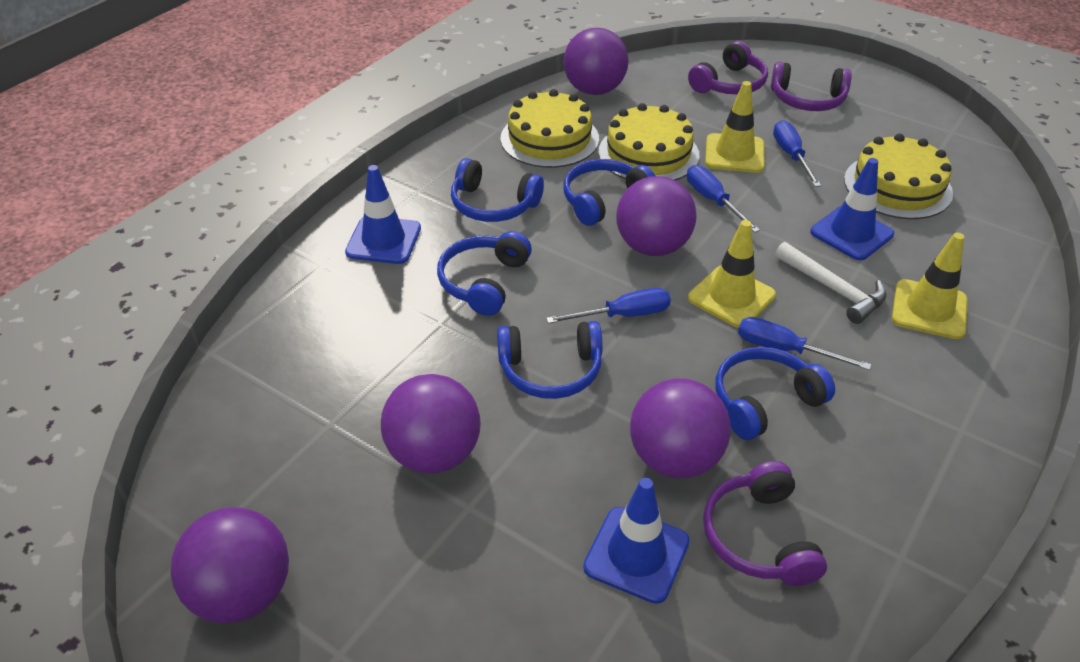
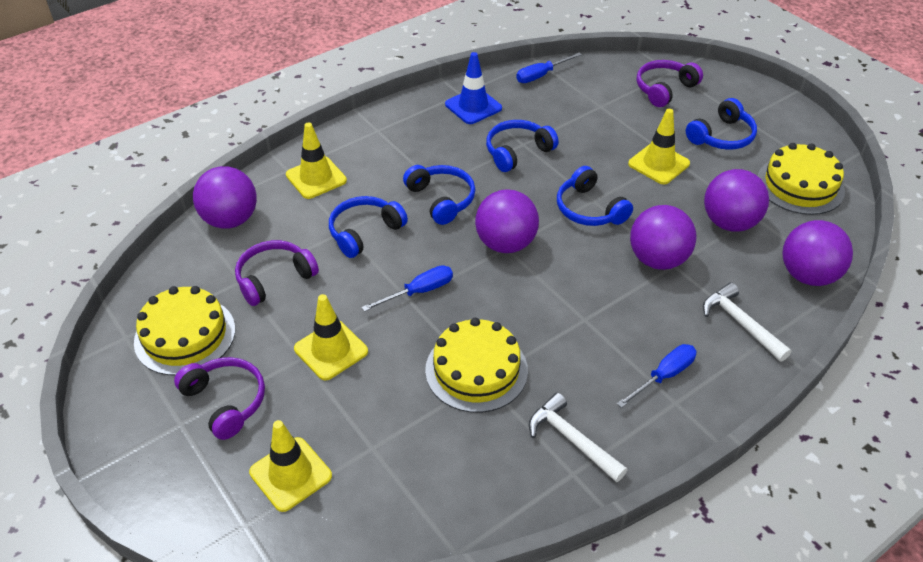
blue screwdriver: 4 -> 3
blue traffic cone: 3 -> 1
white hammer: 1 -> 2
yellow traffic cone: 3 -> 4

